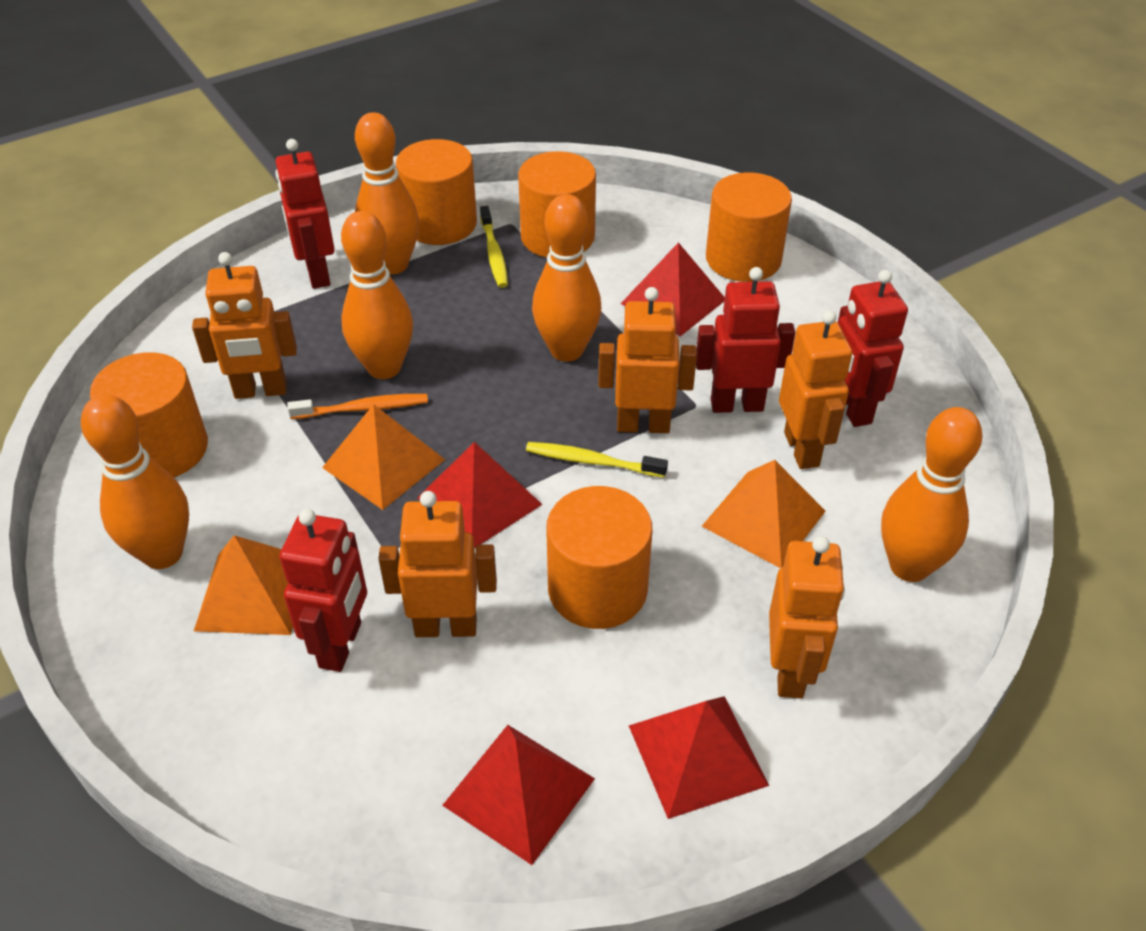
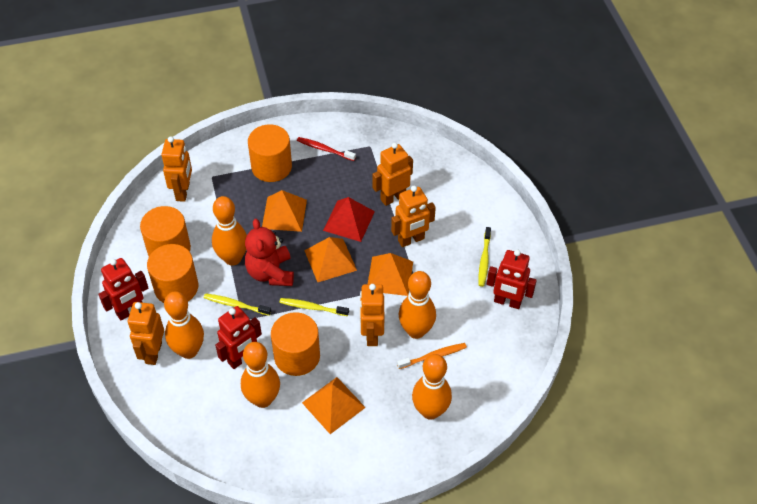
orange cylinder: 5 -> 4
orange pyramid: 3 -> 4
red pyramid: 4 -> 1
red robot: 4 -> 3
red teddy bear: 0 -> 1
red toothbrush: 0 -> 1
yellow toothbrush: 2 -> 3

